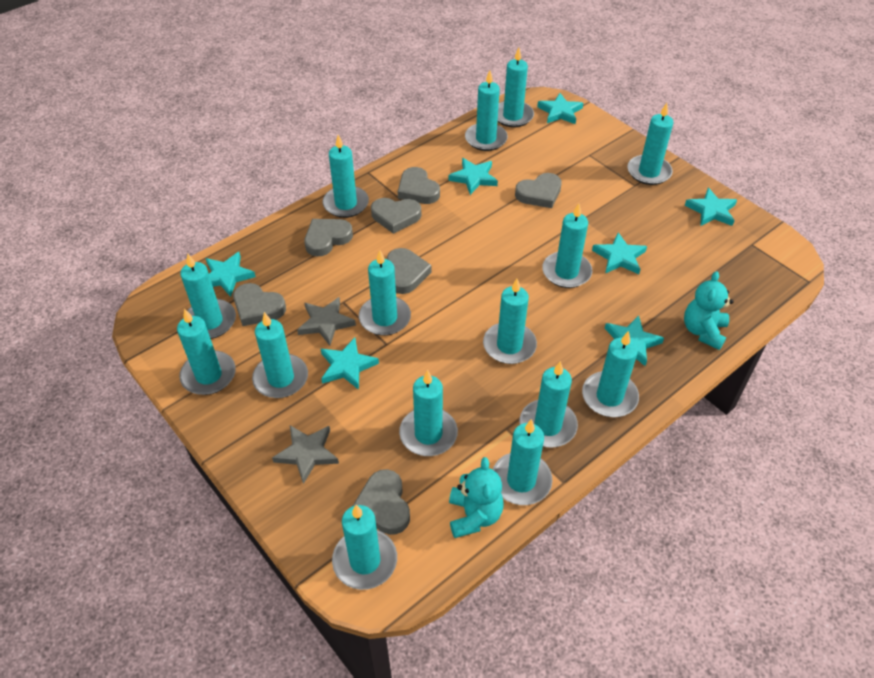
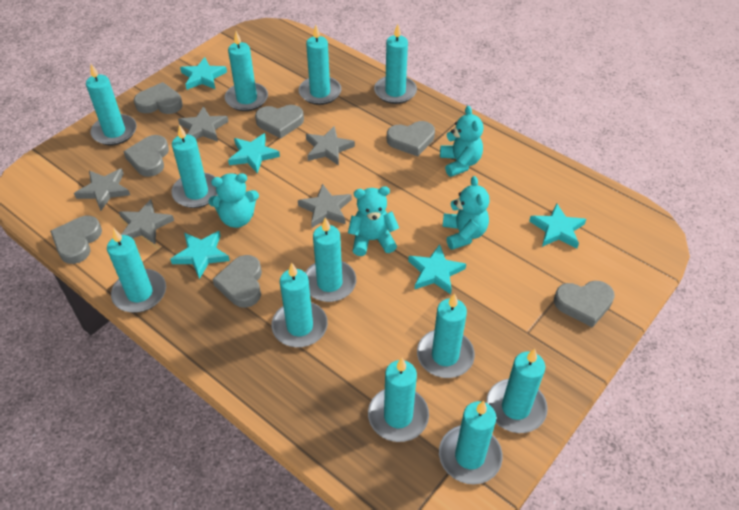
grey star: 2 -> 5
turquoise candle: 15 -> 12
turquoise star: 7 -> 5
turquoise teddy bear: 2 -> 4

